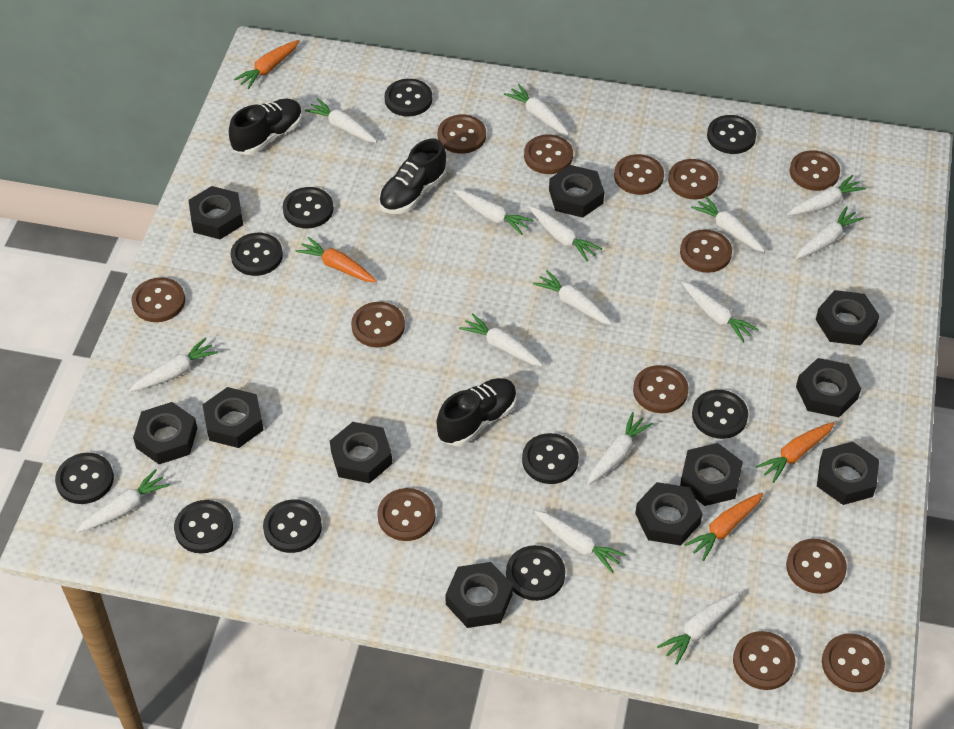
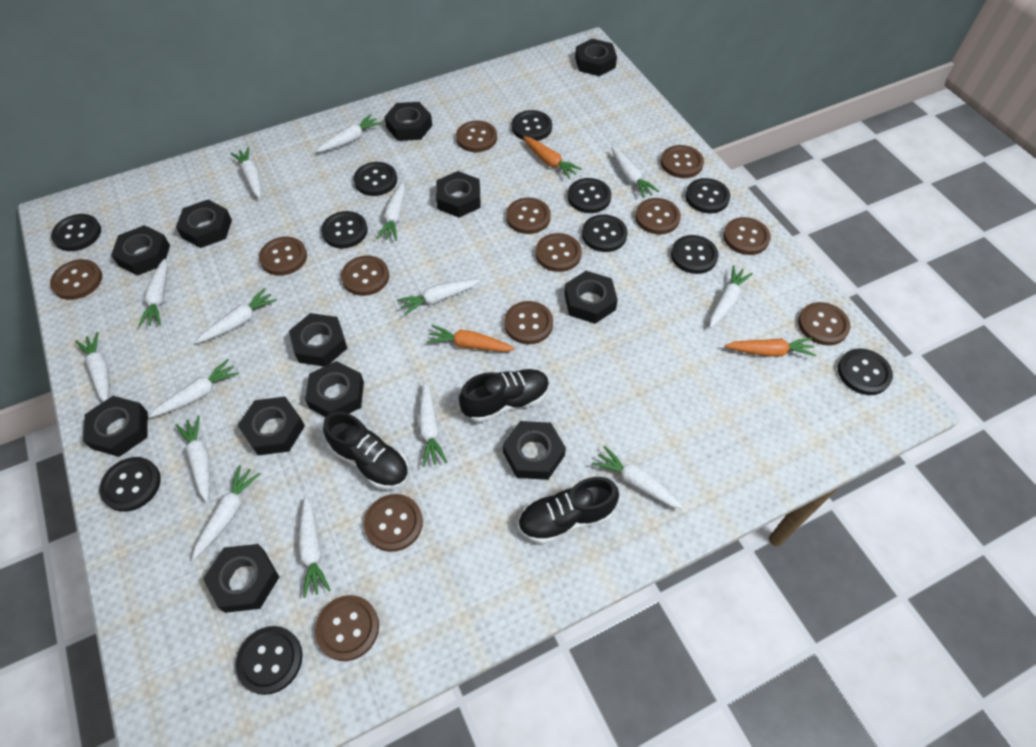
black button: 10 -> 11
black nut: 11 -> 12
orange carrot: 4 -> 3

